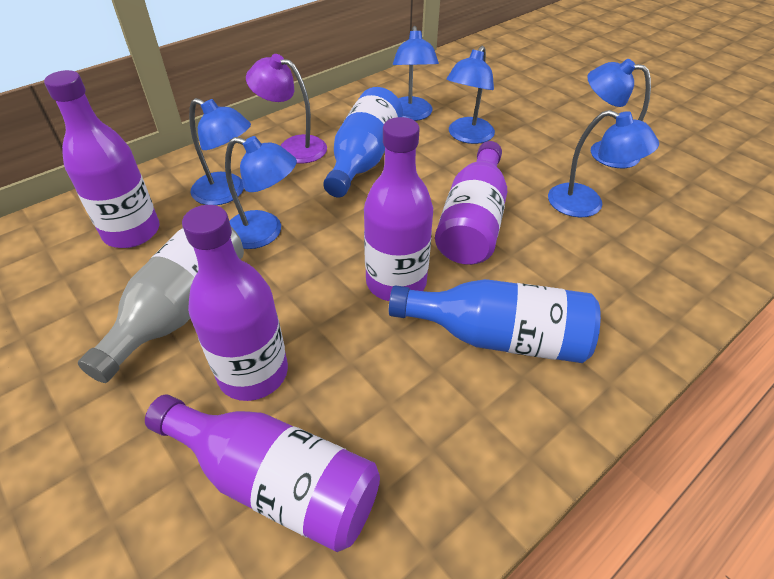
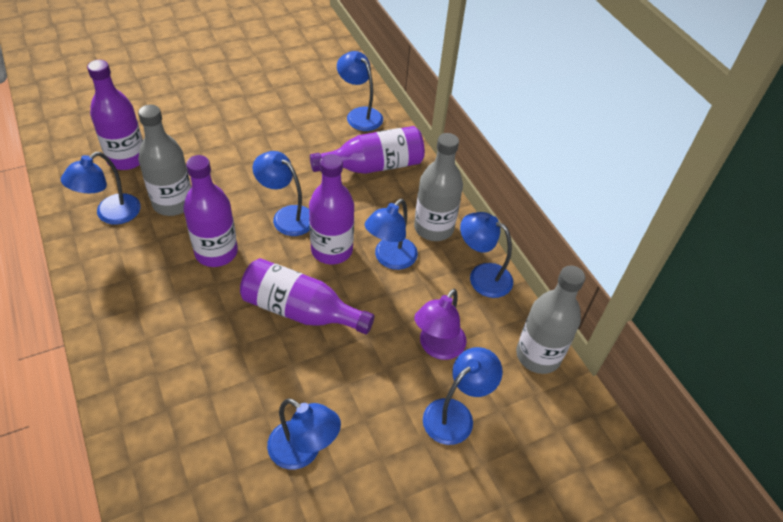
blue bottle: 2 -> 0
blue lamp: 6 -> 7
grey bottle: 1 -> 3

